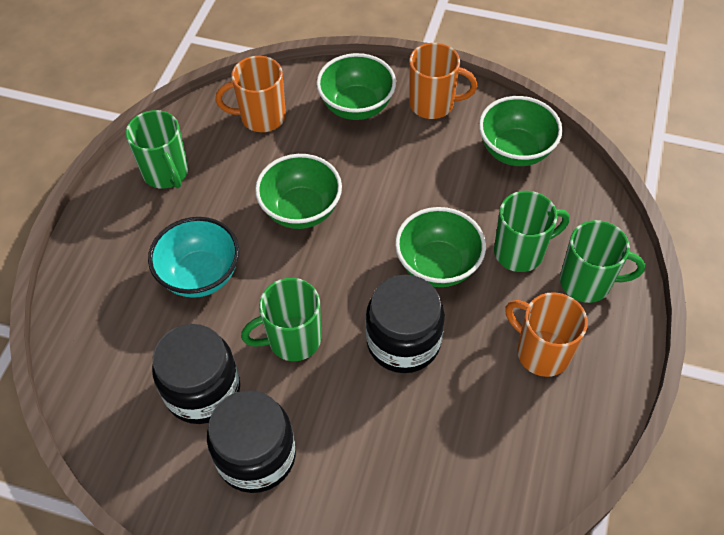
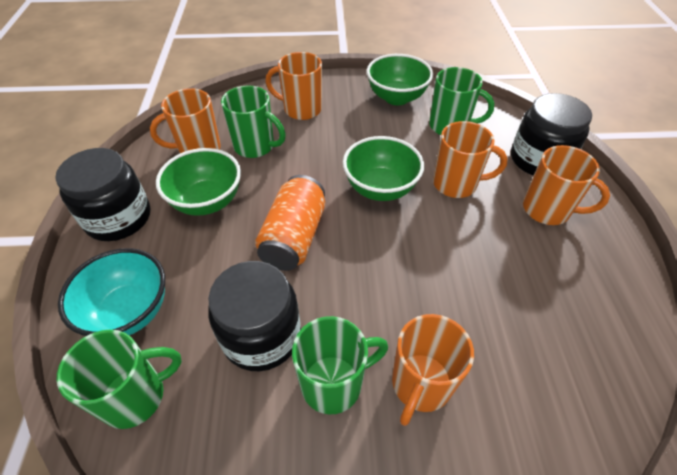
green bowl: 4 -> 3
orange can: 0 -> 1
orange mug: 3 -> 5

